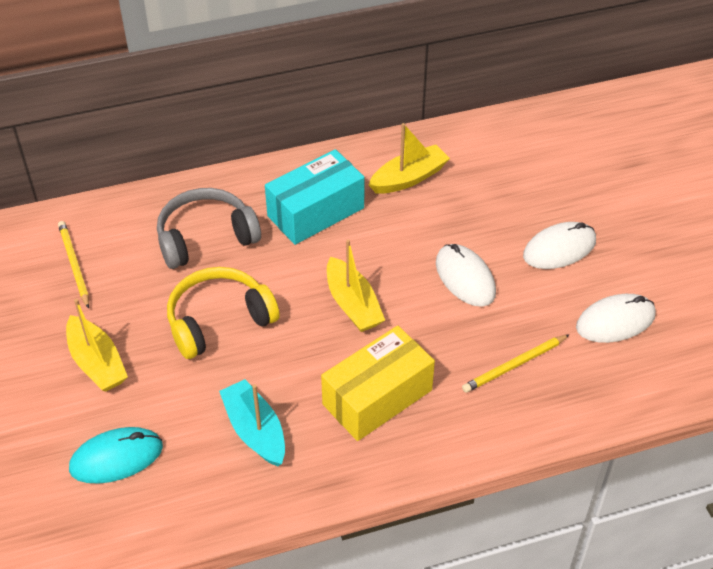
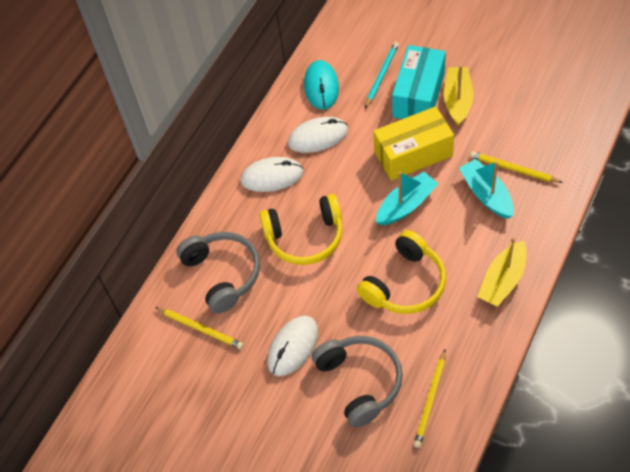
grey headphones: 1 -> 2
turquoise boat: 1 -> 2
turquoise pencil: 0 -> 1
yellow boat: 3 -> 2
yellow headphones: 1 -> 2
yellow pencil: 2 -> 3

